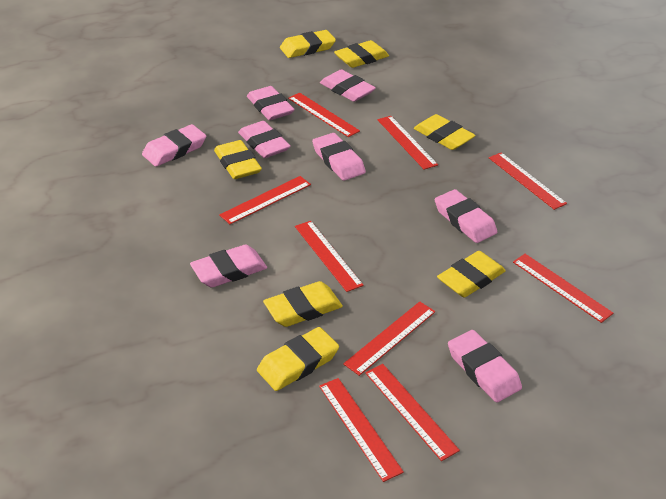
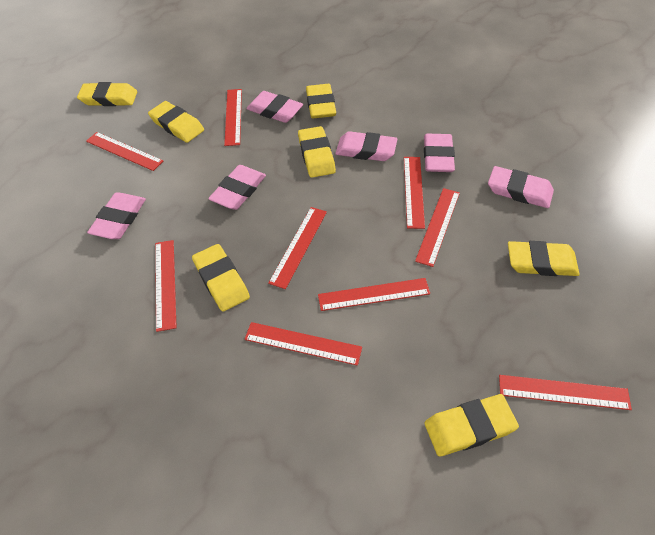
pink eraser: 8 -> 6

